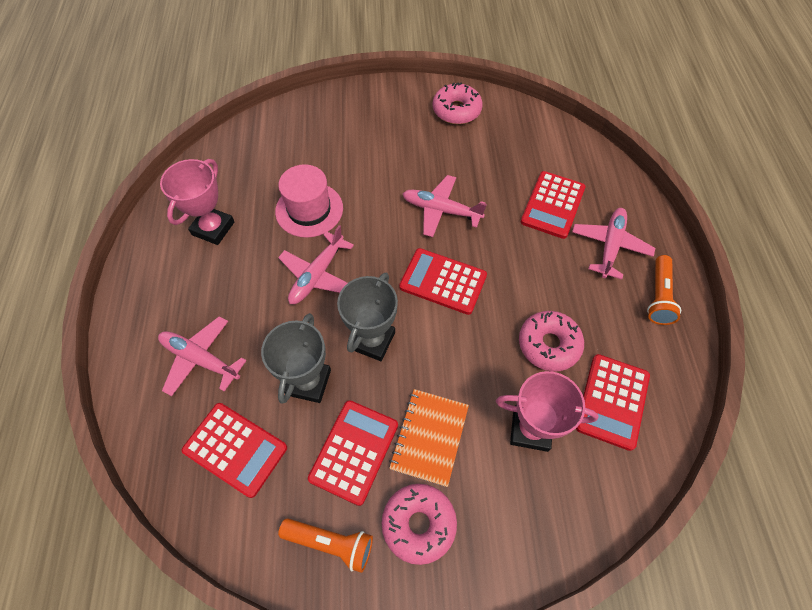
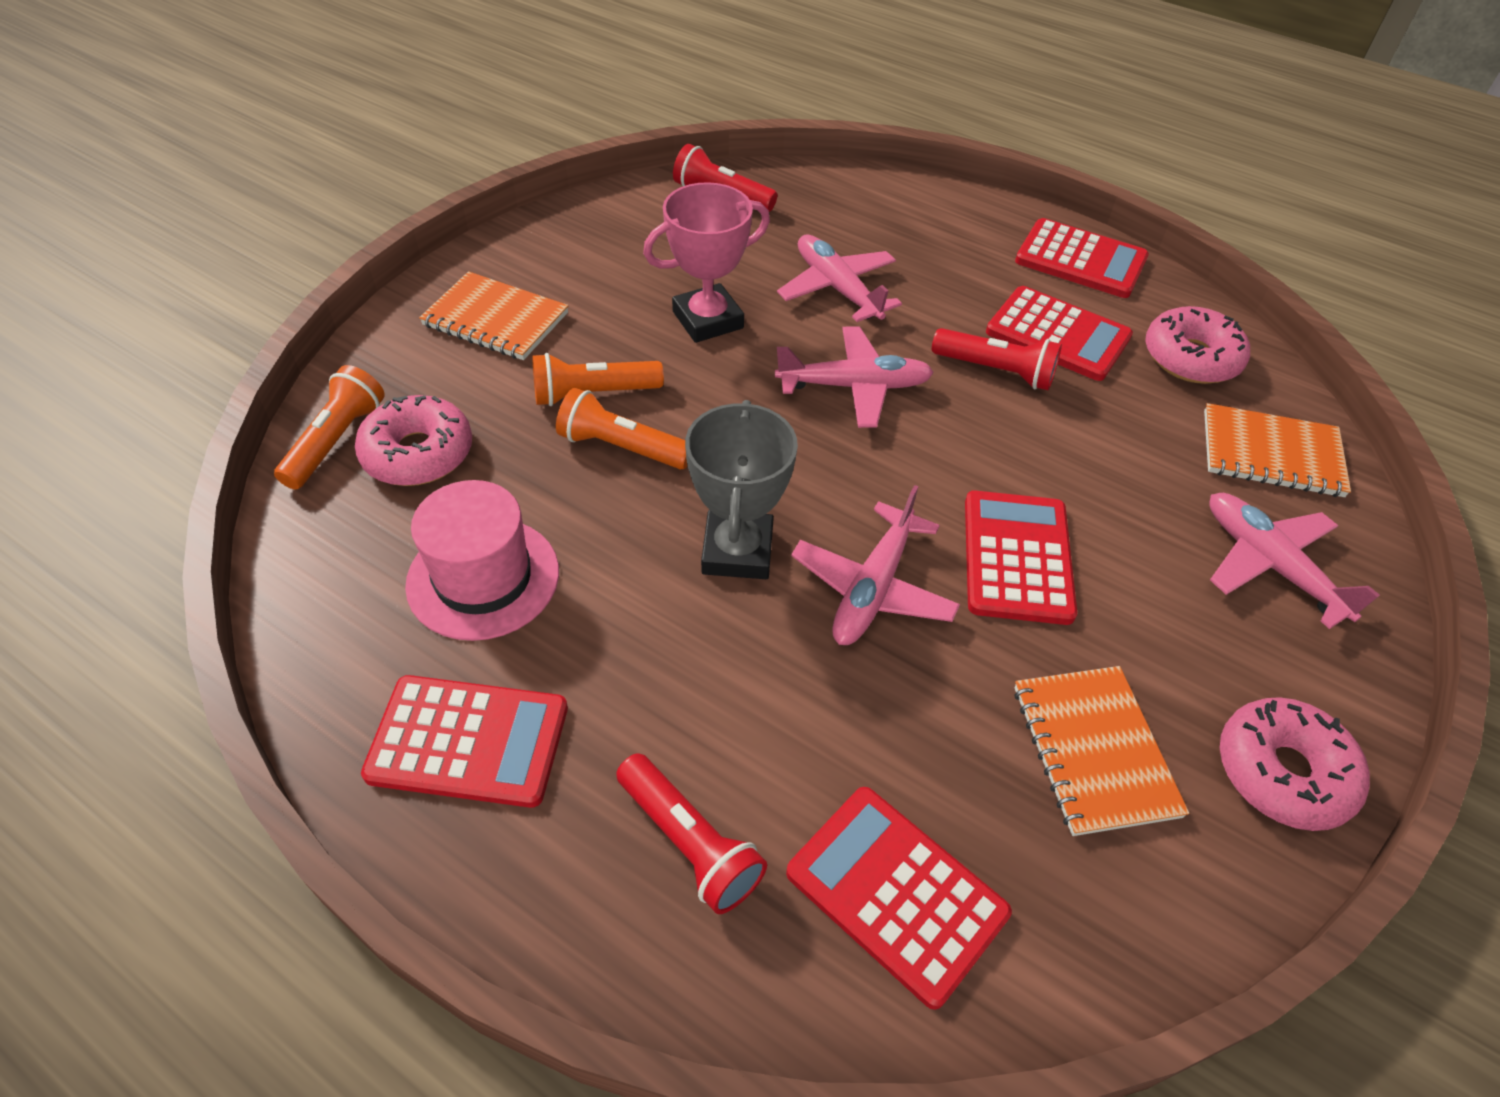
grey trophy: 2 -> 1
orange flashlight: 2 -> 3
orange notebook: 1 -> 3
pink trophy: 2 -> 1
red flashlight: 0 -> 3

